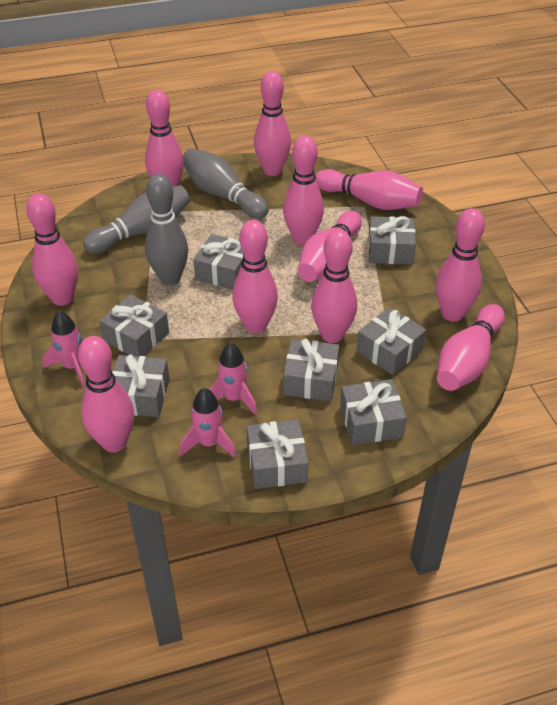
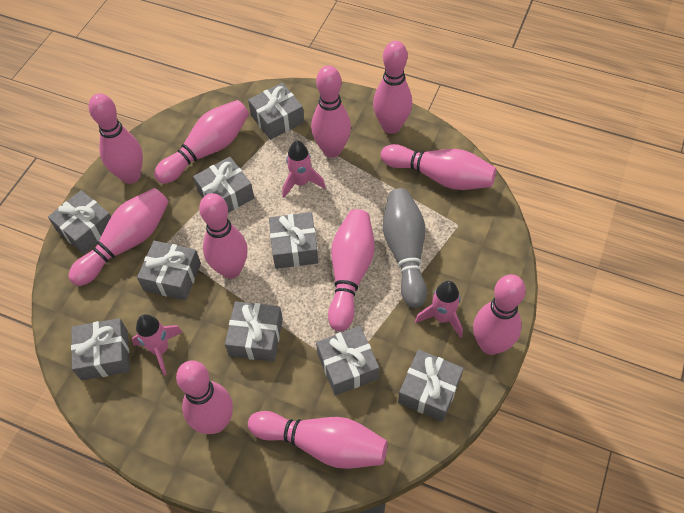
grey bowling pin: 3 -> 1
grey gift: 8 -> 9

